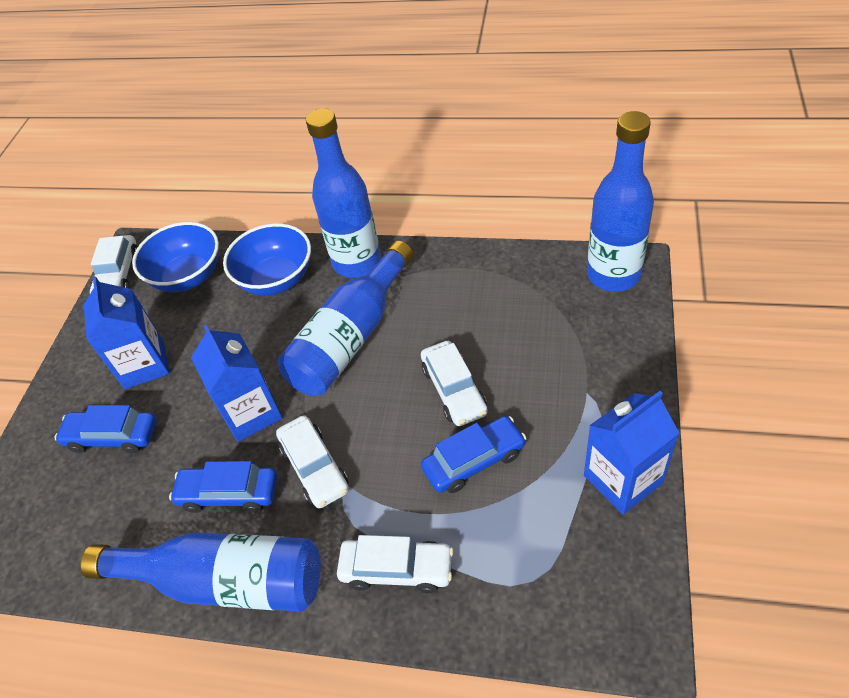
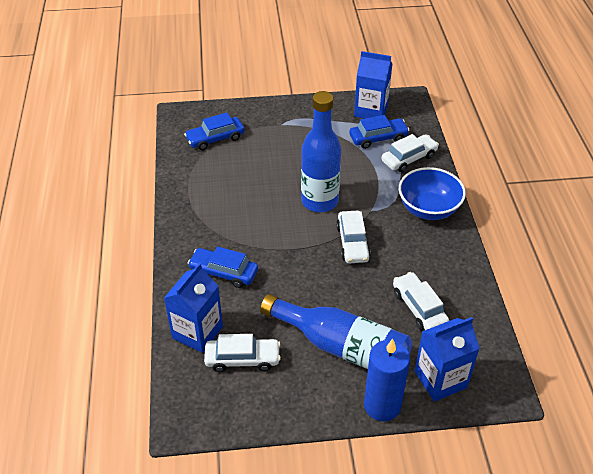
blue bottle: 4 -> 2
blue bowl: 2 -> 1
blue candle: 0 -> 1

